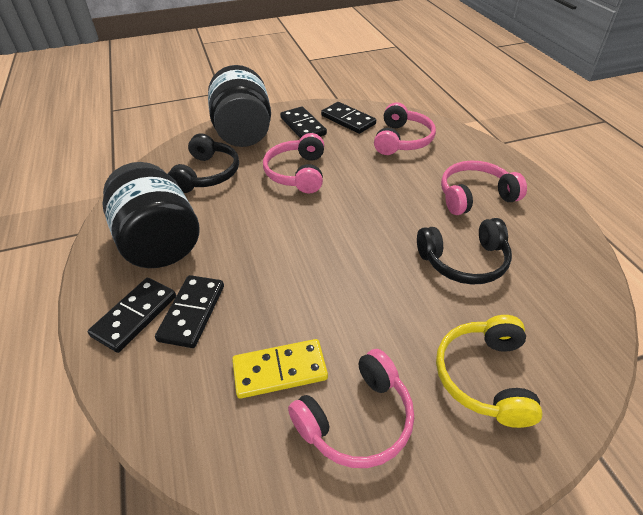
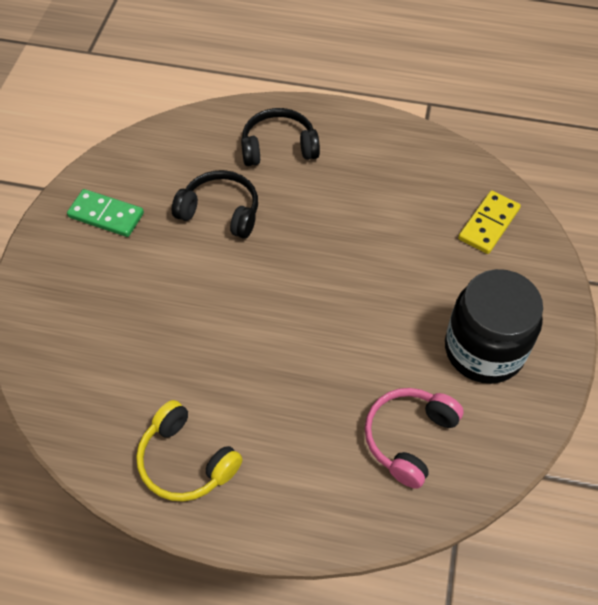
black domino: 4 -> 0
black jar: 2 -> 1
green domino: 0 -> 1
pink headphones: 4 -> 1

